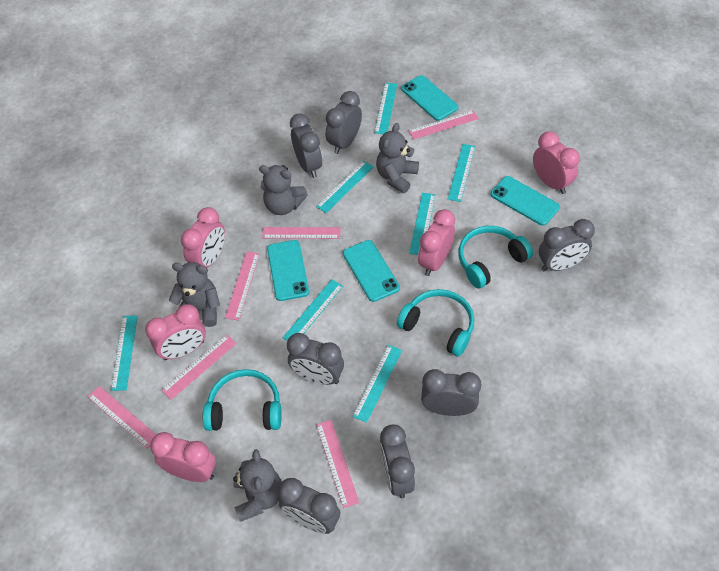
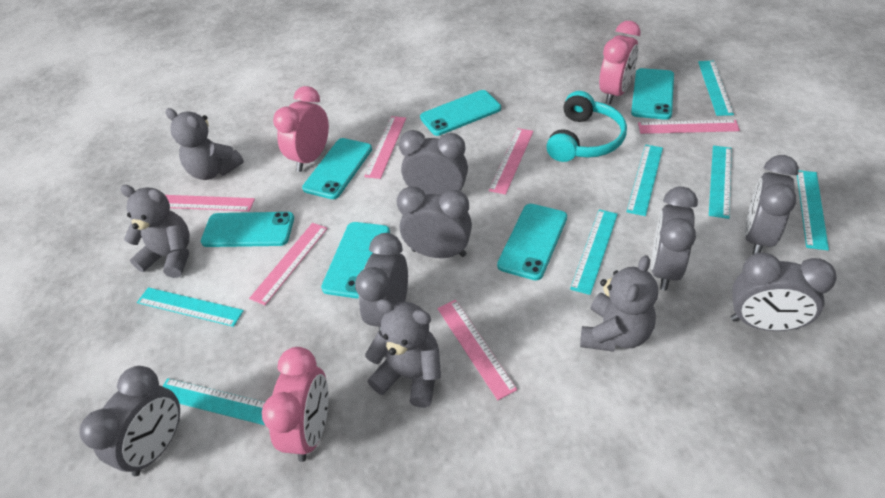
pink clock: 5 -> 3
turquoise headphones: 3 -> 1
turquoise phone: 4 -> 6

